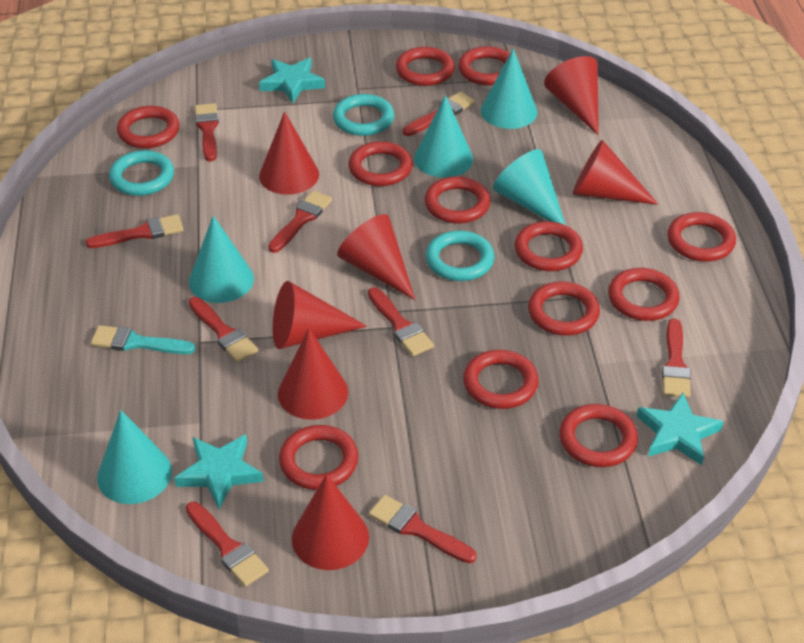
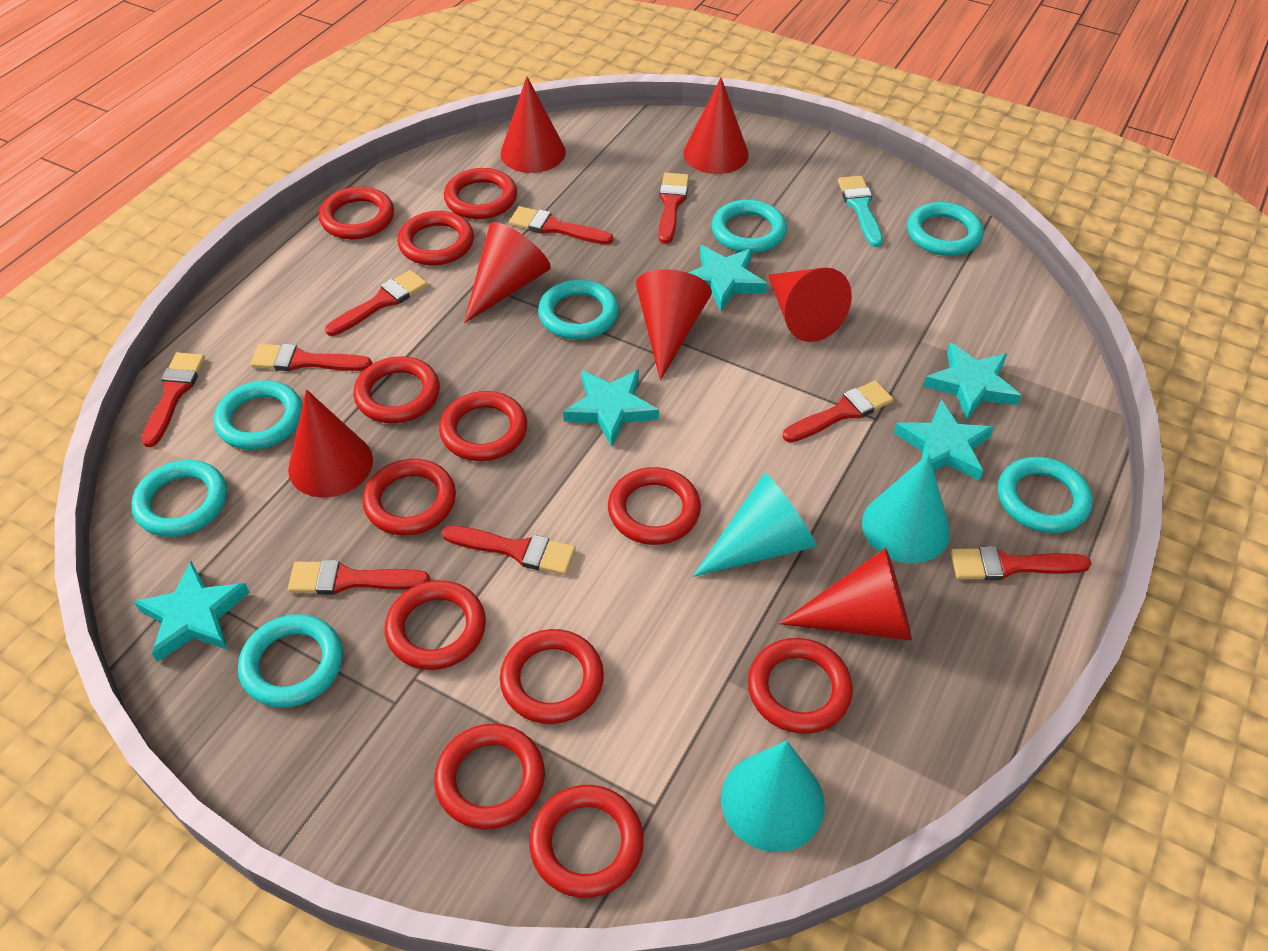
turquoise cone: 5 -> 3
turquoise ring: 3 -> 7
turquoise star: 3 -> 5

